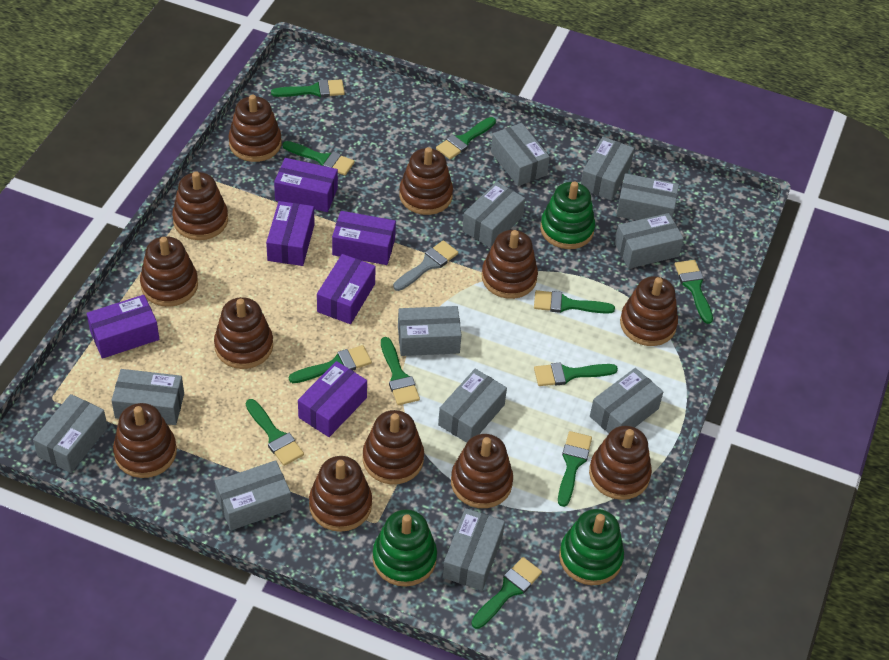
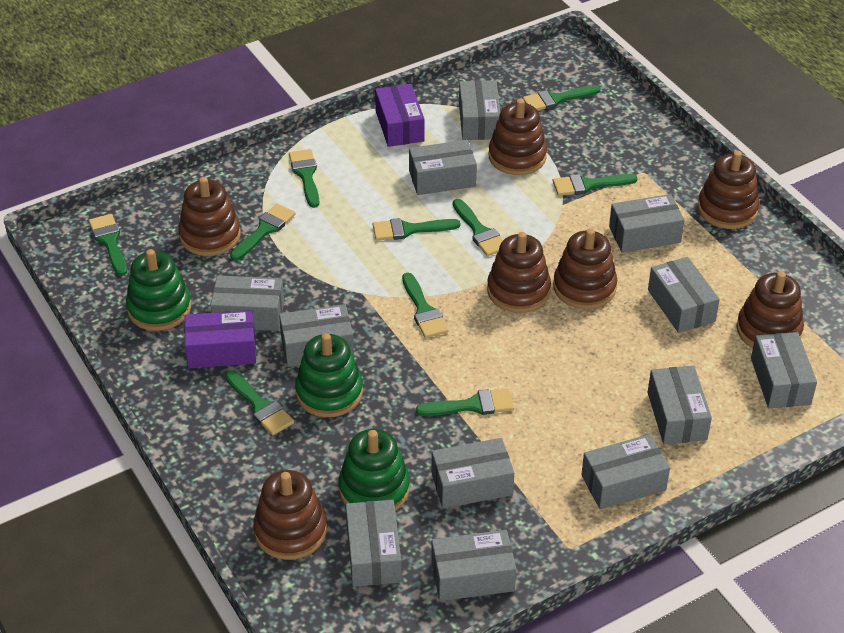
brown stacking toy: 12 -> 7
green brush: 11 -> 10
grey brush: 1 -> 0
purple box: 6 -> 2

